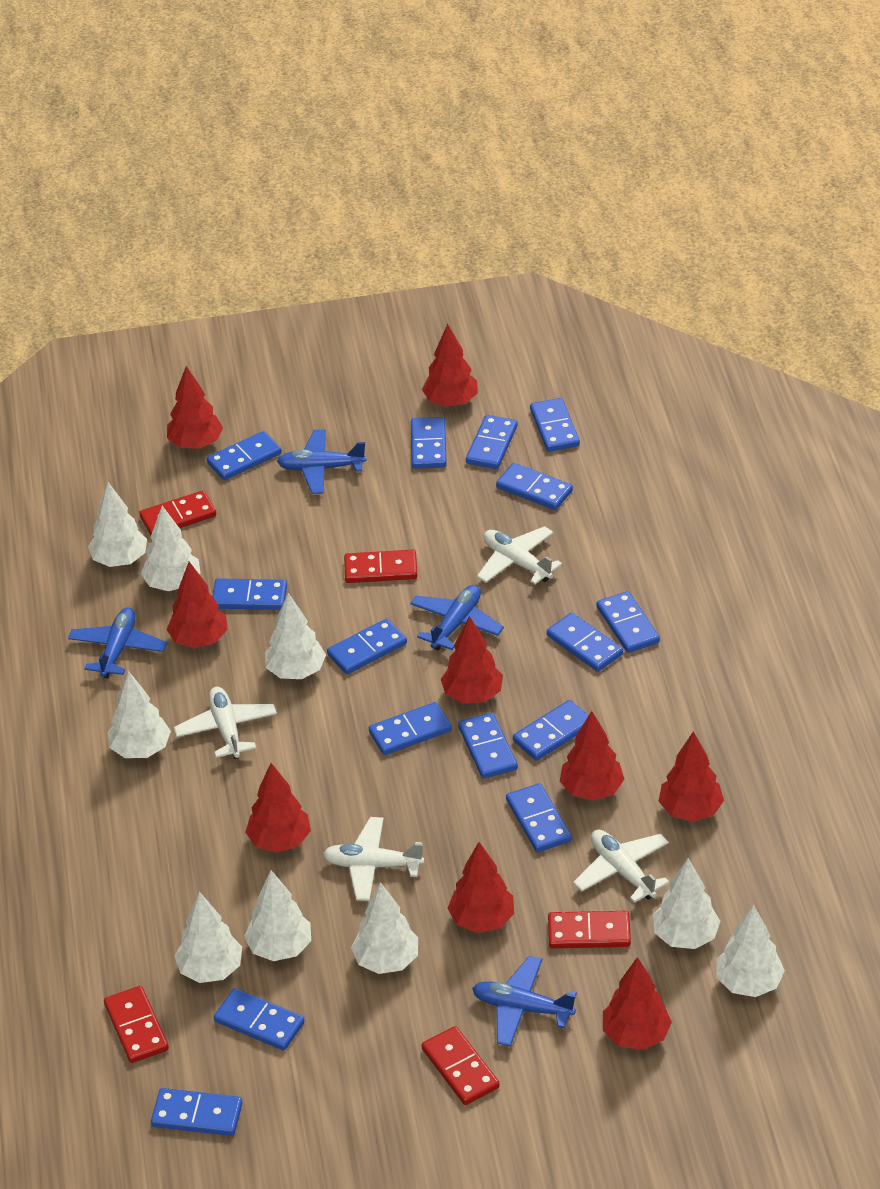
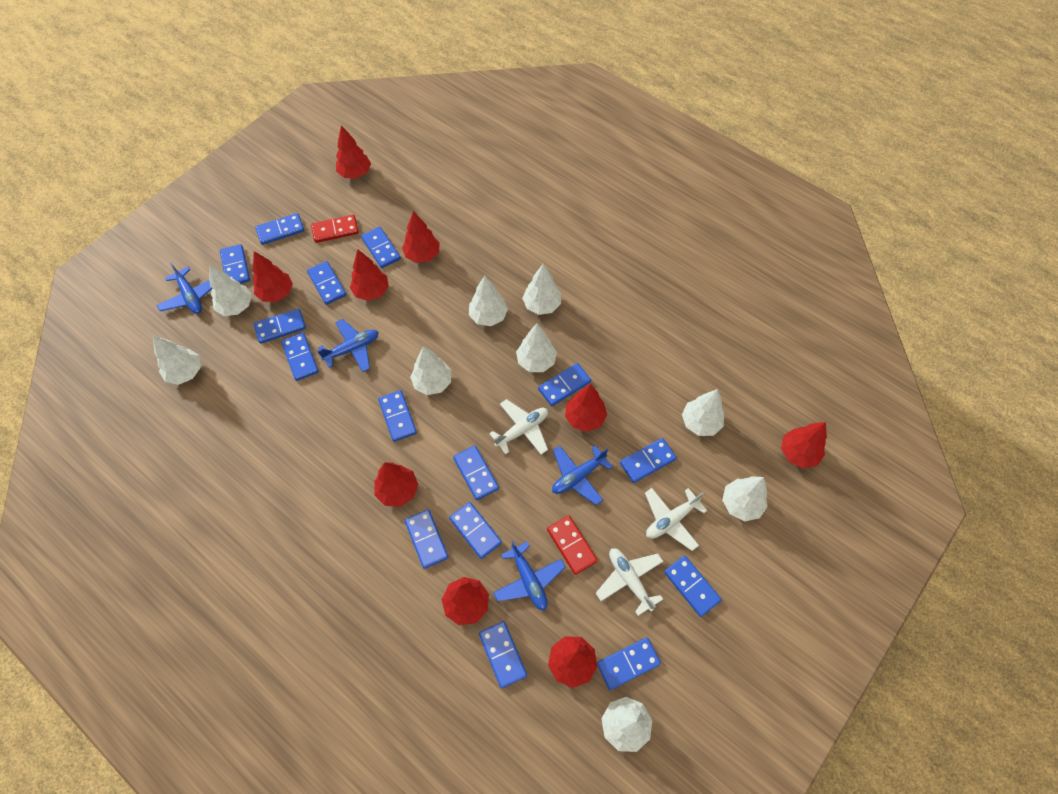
red domino: 5 -> 2
white plane: 4 -> 3

